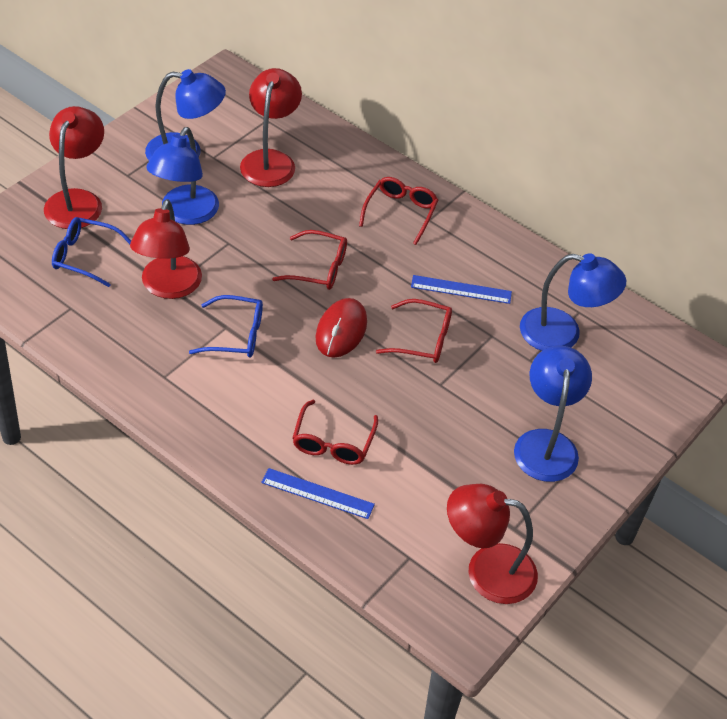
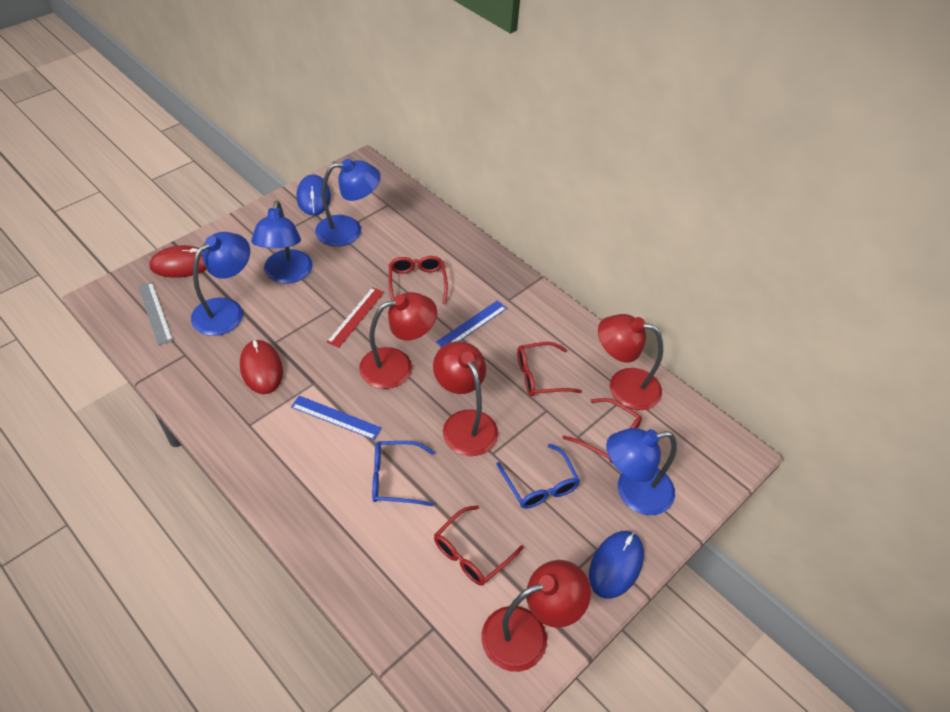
blue mouse: 0 -> 2
grey ruler: 0 -> 1
red mouse: 1 -> 2
red ruler: 0 -> 1

